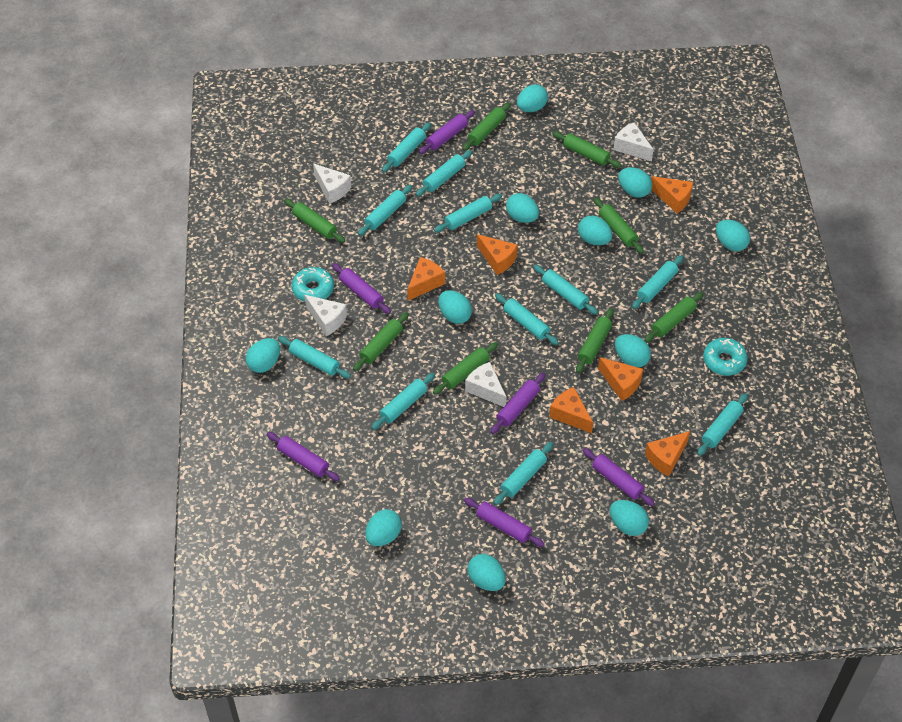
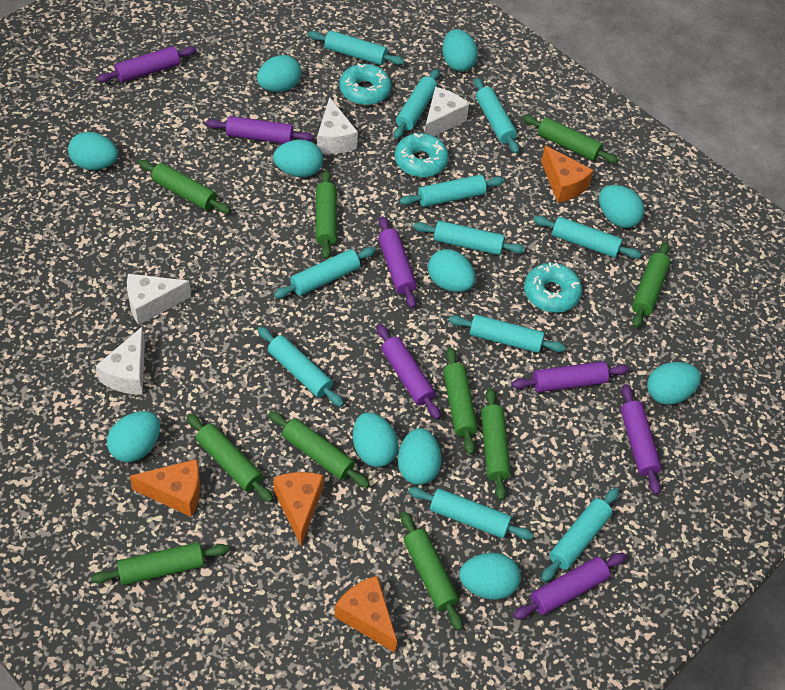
green rolling pin: 8 -> 10
orange cheese: 6 -> 4
purple rolling pin: 6 -> 7
turquoise donut: 2 -> 3

